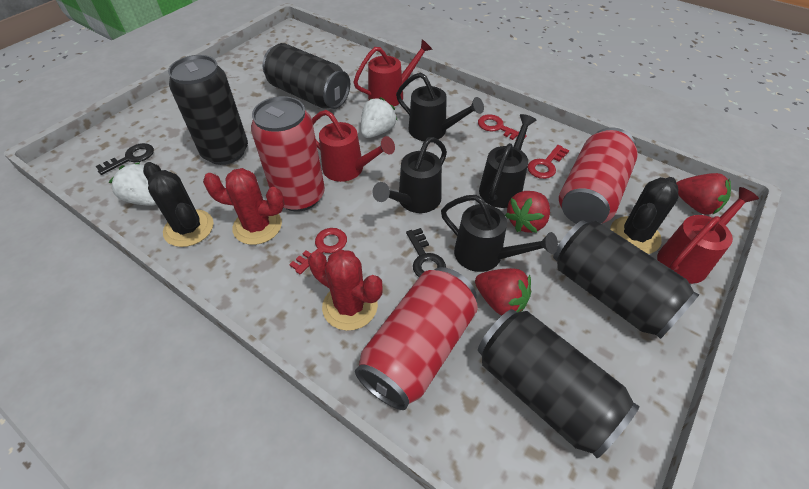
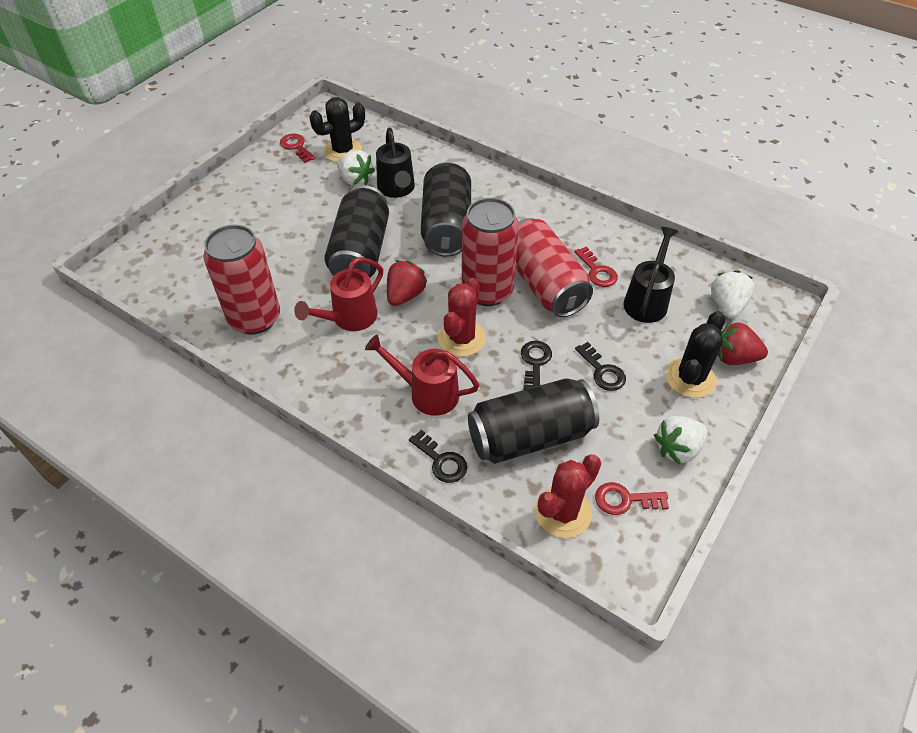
black can: 4 -> 3
black key: 2 -> 3
black watering can: 4 -> 2
red strawberry: 3 -> 2
red watering can: 3 -> 2
white strawberry: 2 -> 3

